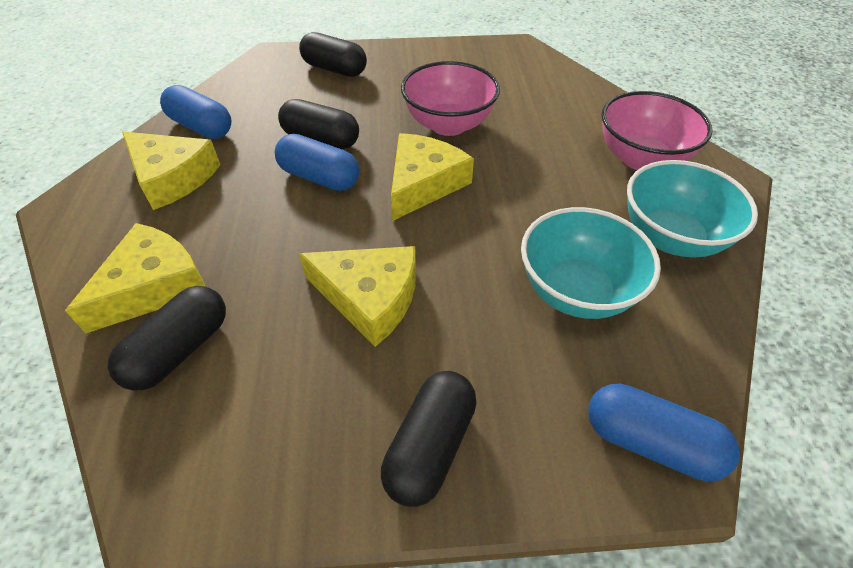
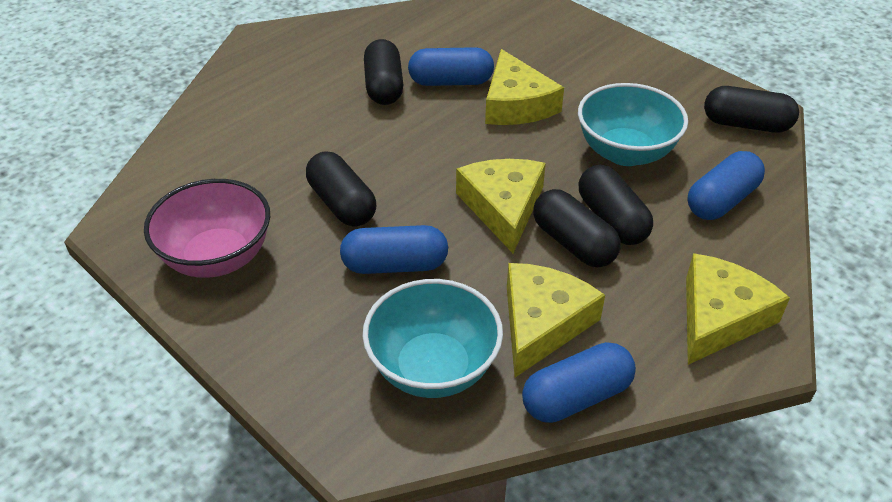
black capsule: 4 -> 5
blue capsule: 3 -> 4
pink bowl: 2 -> 1

